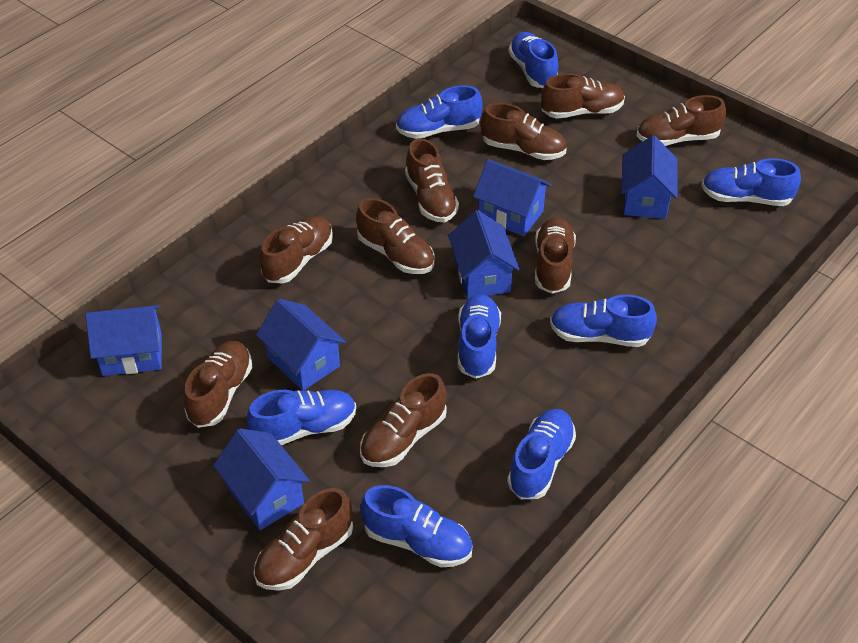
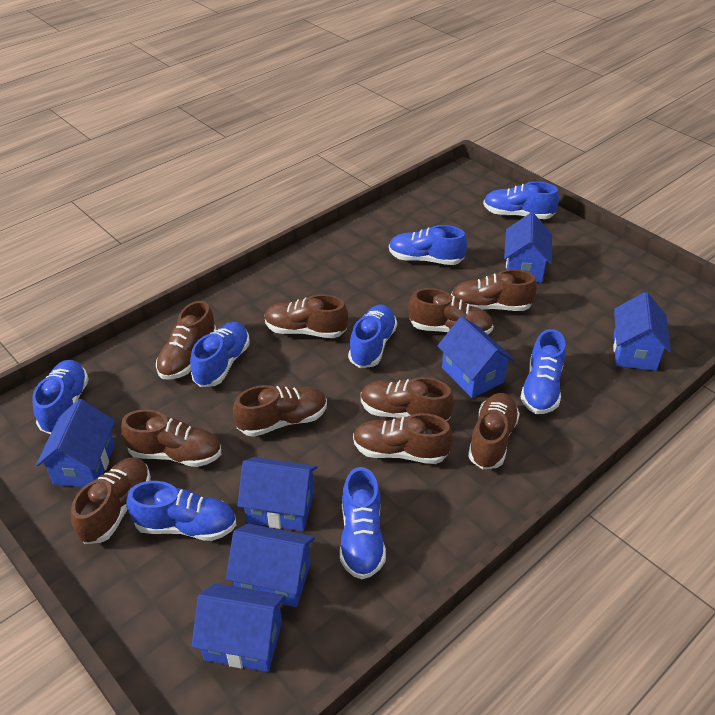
blue house: 6 -> 7

